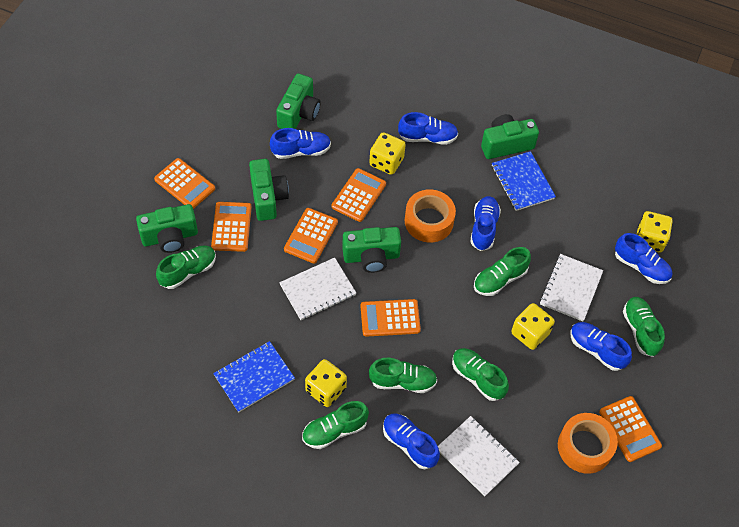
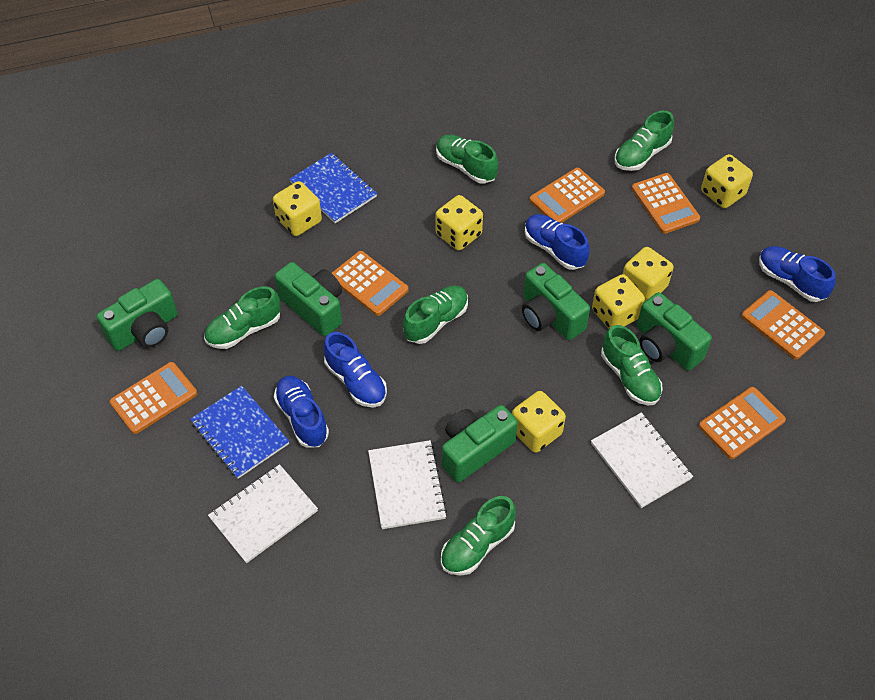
blue shoe: 6 -> 4
orange tape: 2 -> 0
yellow dice: 4 -> 6

